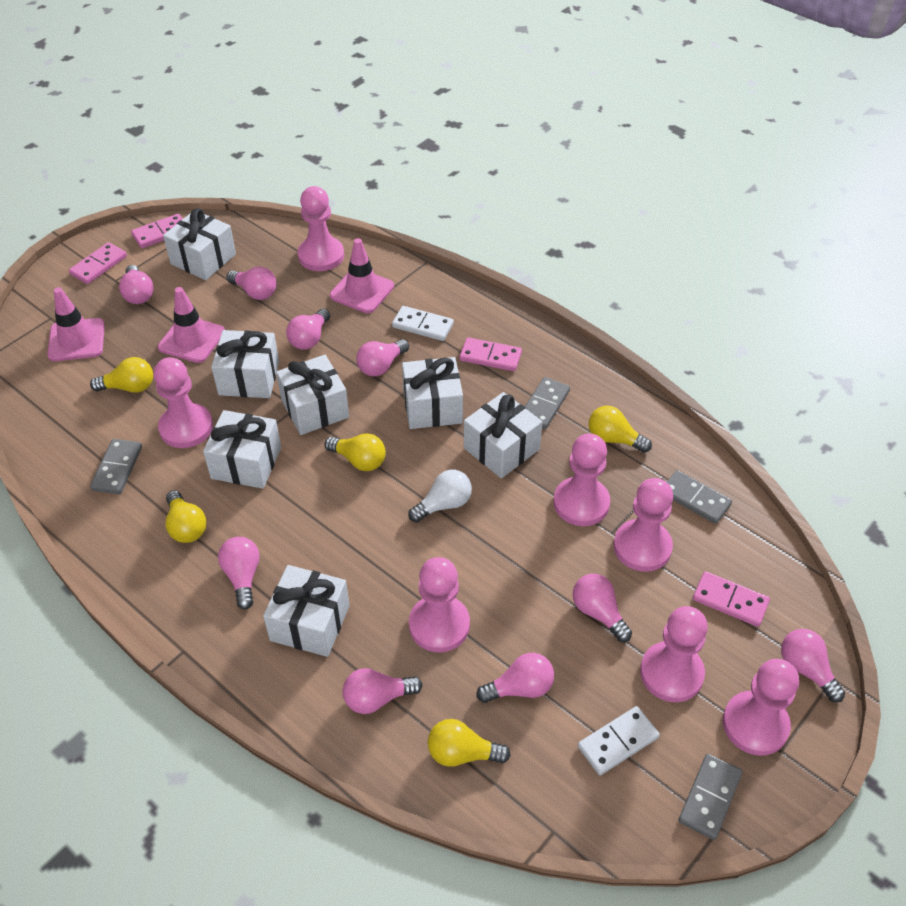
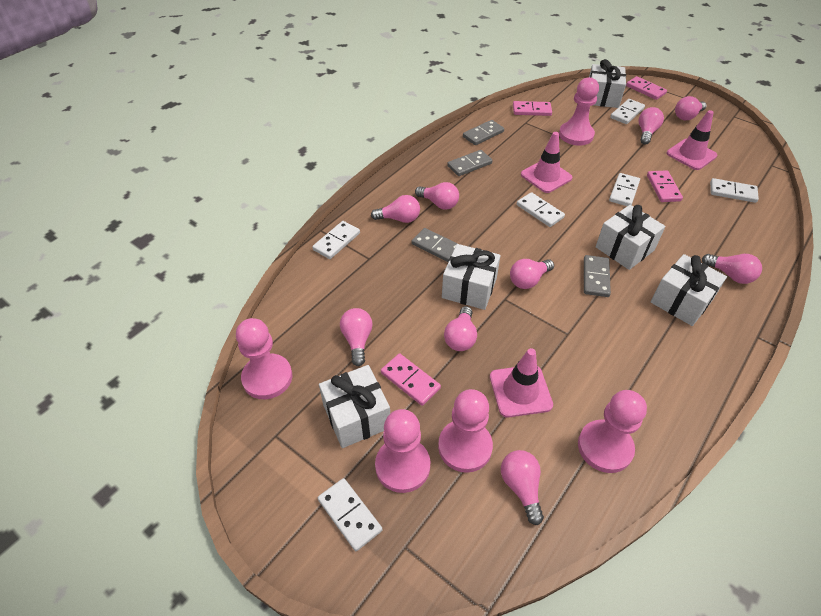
pink pawn: 7 -> 5
white domino: 2 -> 6
white gift: 7 -> 5
white light bulb: 1 -> 0
yellow light bulb: 5 -> 0

